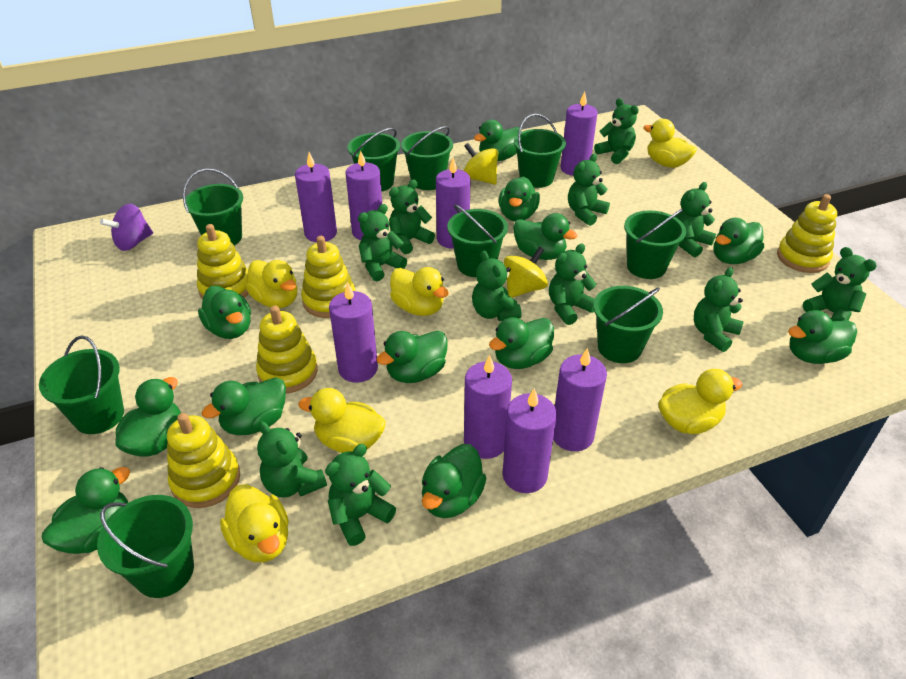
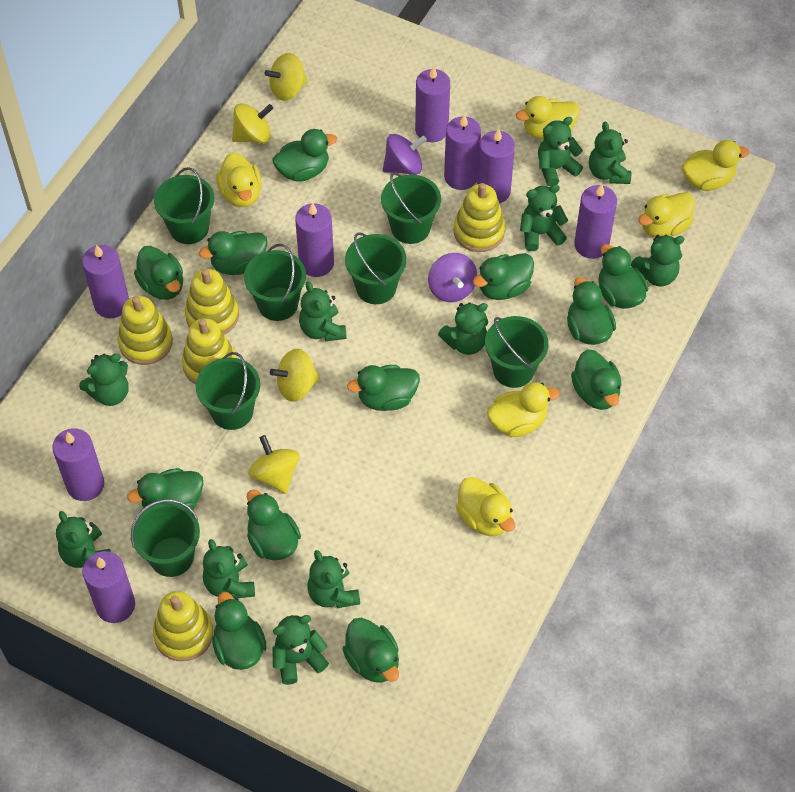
green bucket: 9 -> 7
purple spinning top: 1 -> 2
yellow spinning top: 2 -> 4

